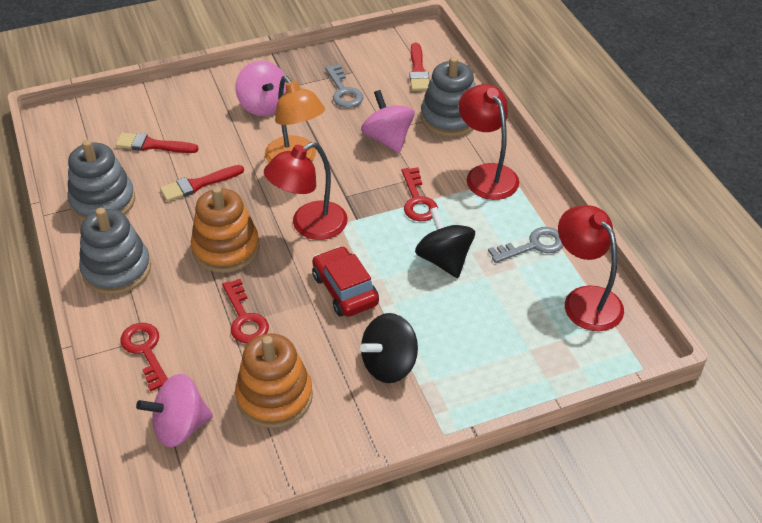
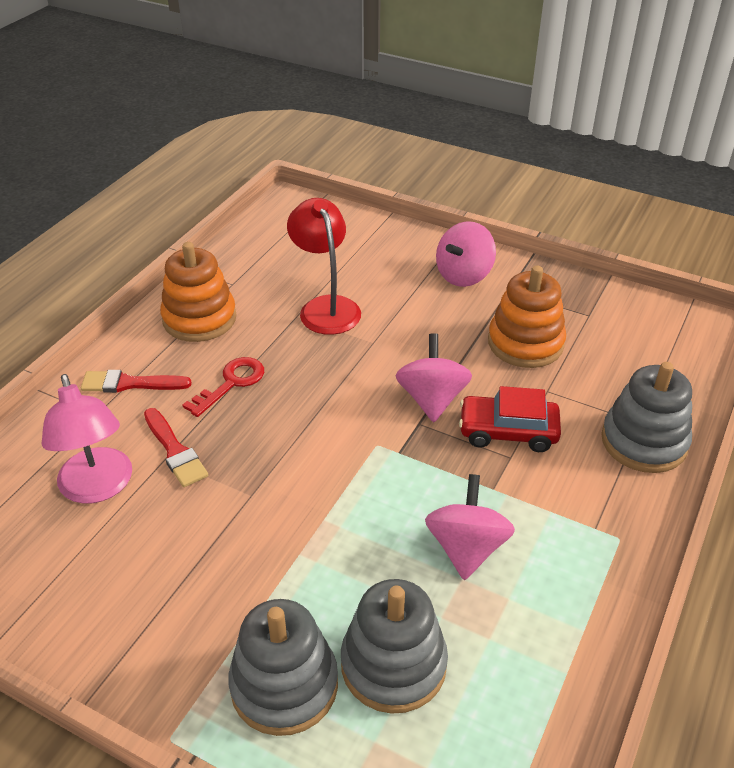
black spinning top: 2 -> 0
grey key: 2 -> 0
orange lamp: 1 -> 0
pink lamp: 0 -> 1
red brush: 3 -> 2
red key: 3 -> 1
red lamp: 3 -> 1

